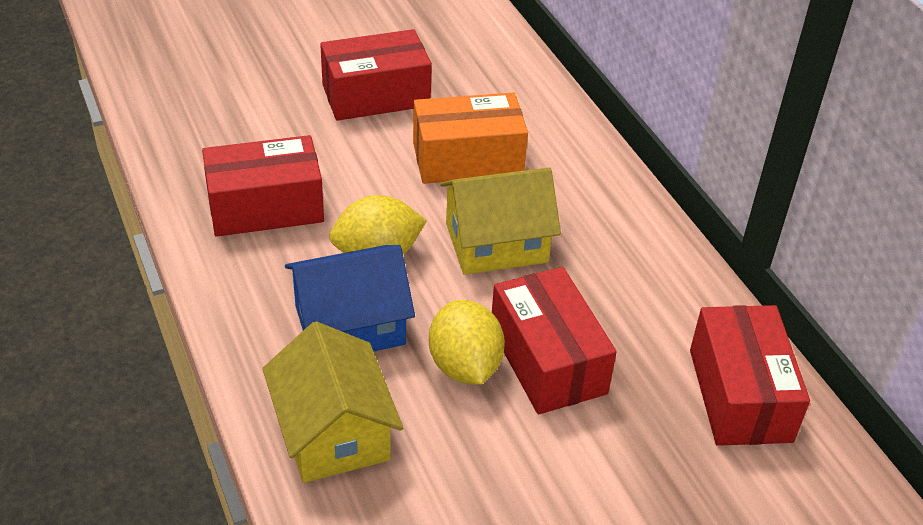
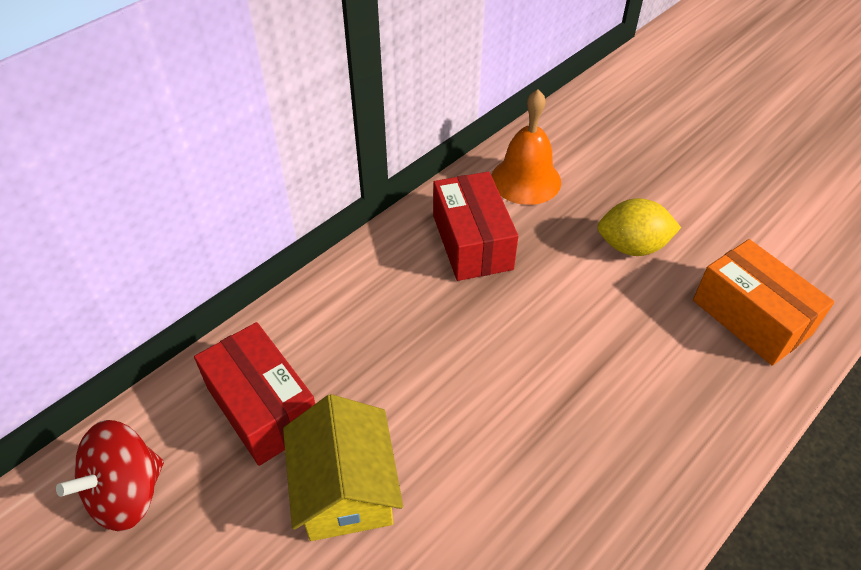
blue house: 1 -> 0
orange bell: 0 -> 1
red box: 4 -> 2
red spinning top: 0 -> 1
yellow house: 2 -> 1
yellow lemon: 2 -> 1

